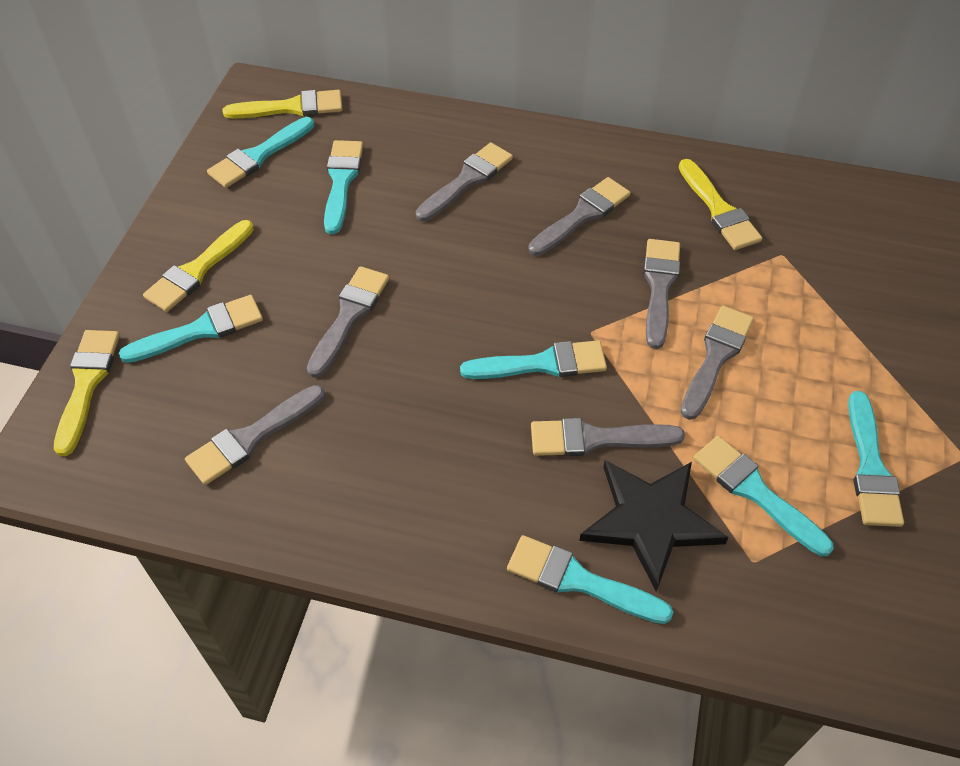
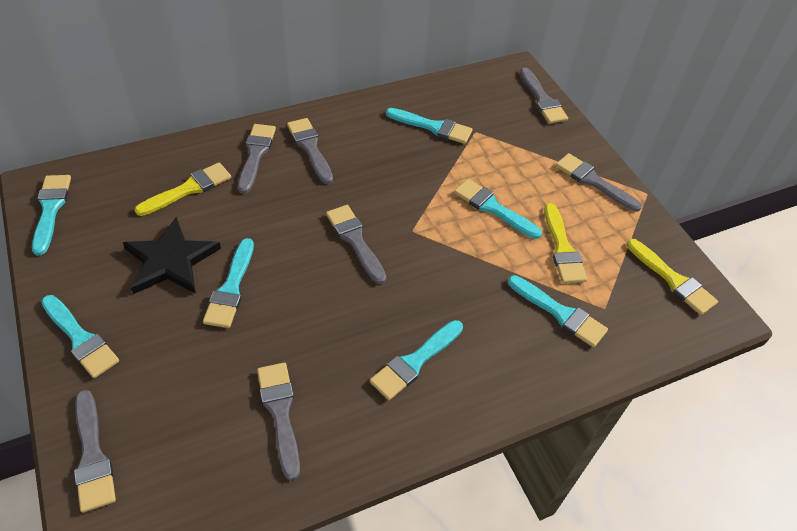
yellow brush: 4 -> 3

